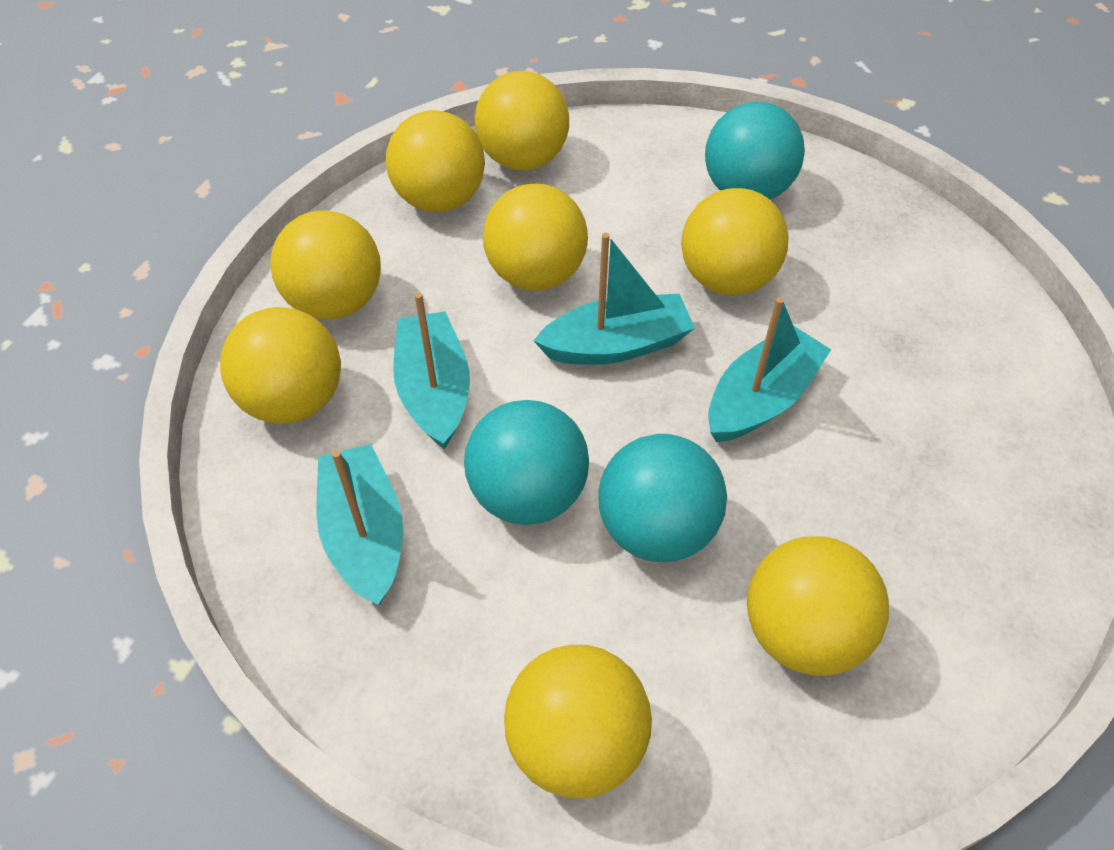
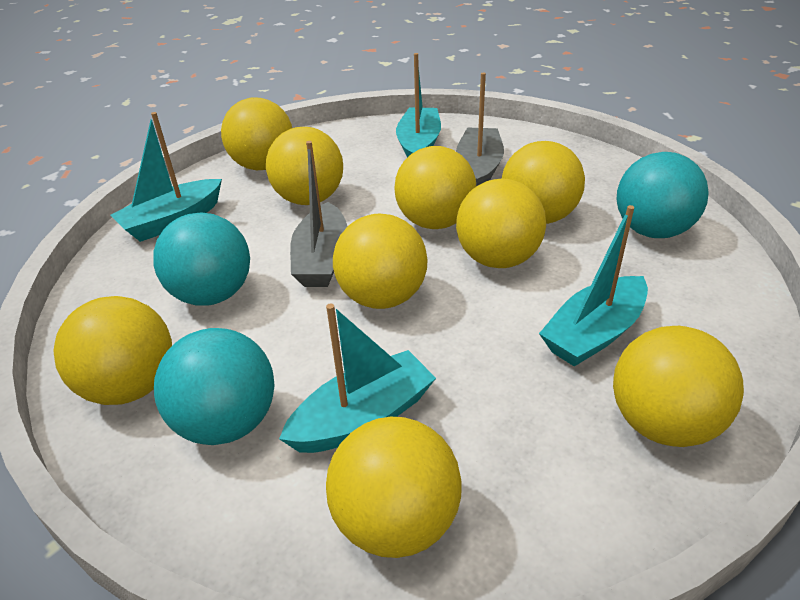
grey boat: 0 -> 2
yellow ball: 8 -> 9

